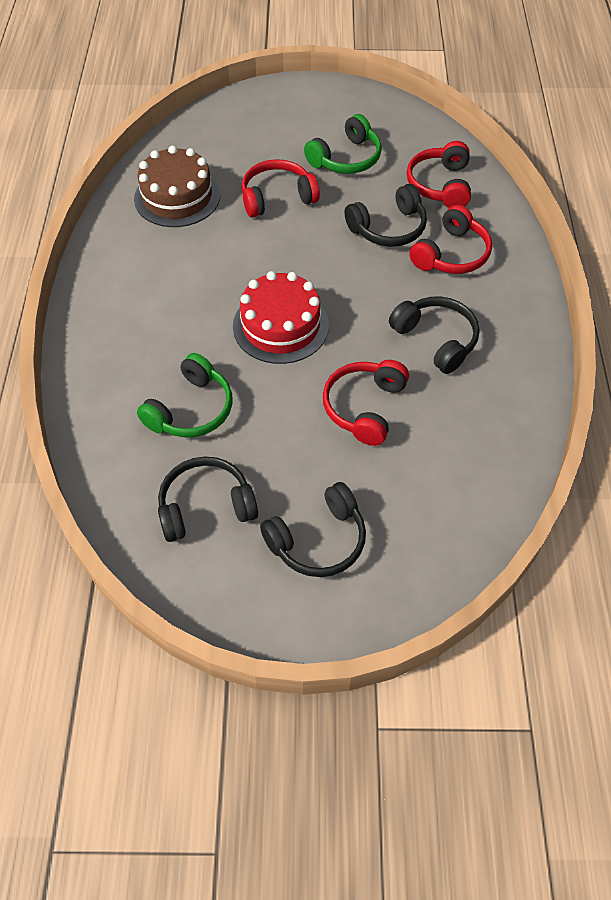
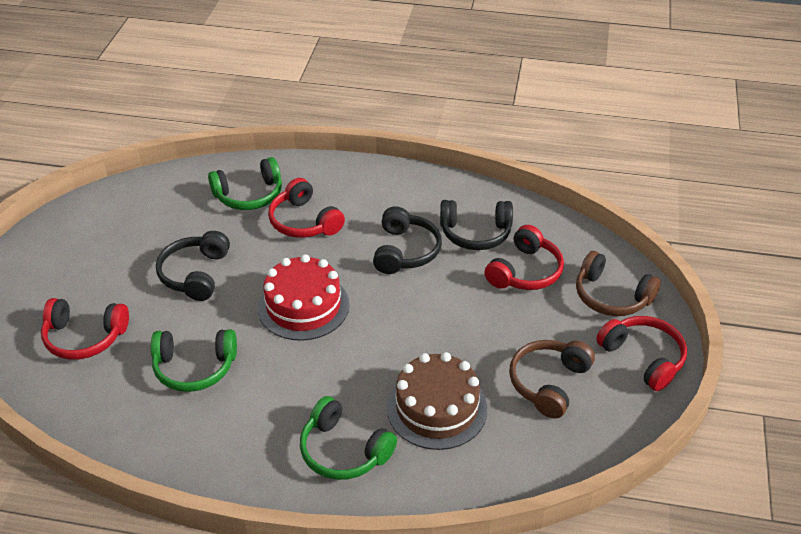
black headphones: 4 -> 3
brown headphones: 0 -> 2
green headphones: 2 -> 3

